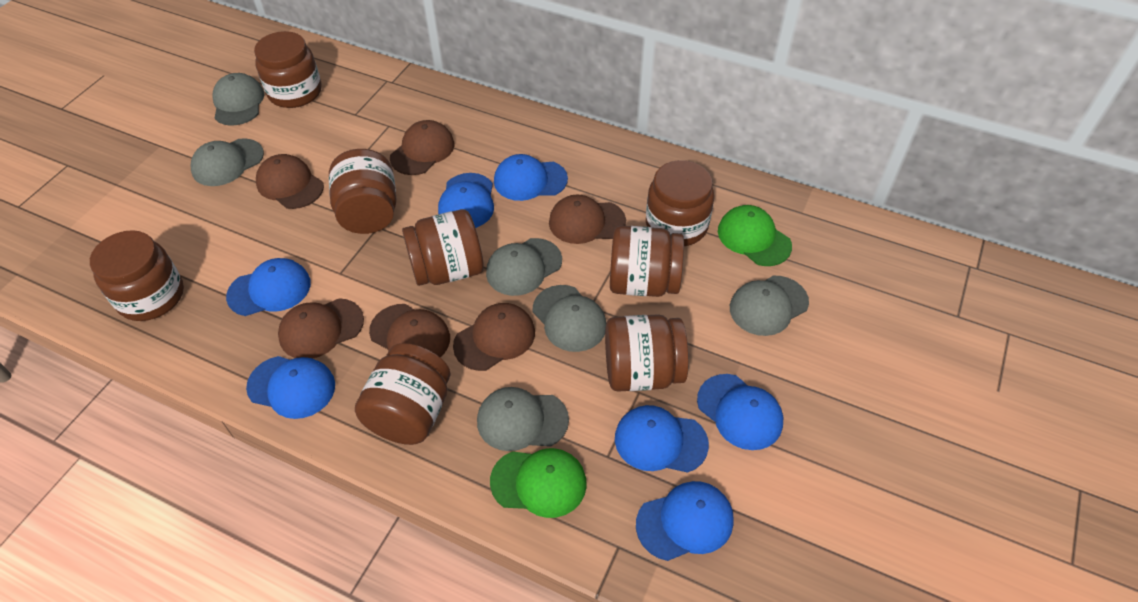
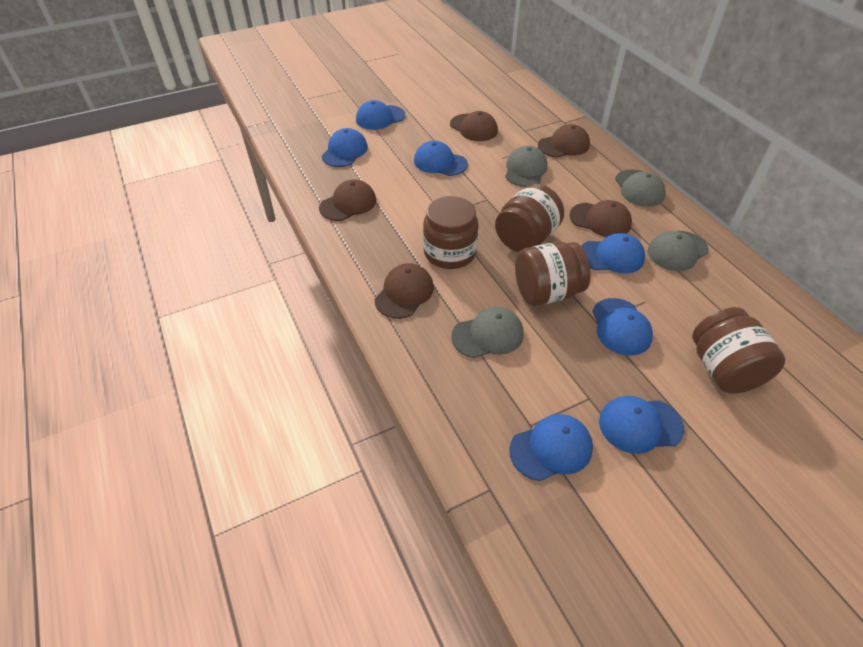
brown cap: 6 -> 5
brown jar: 8 -> 4
green cap: 2 -> 0
grey cap: 6 -> 4

